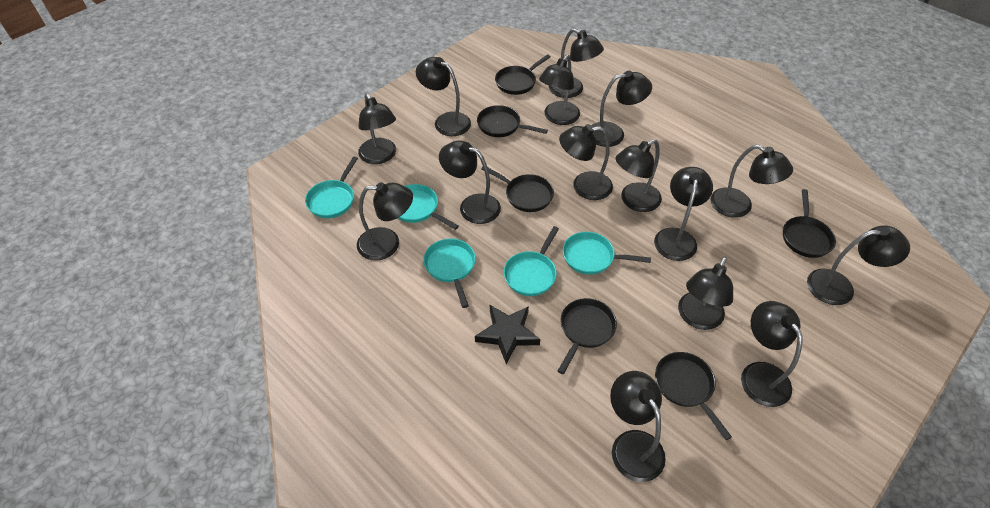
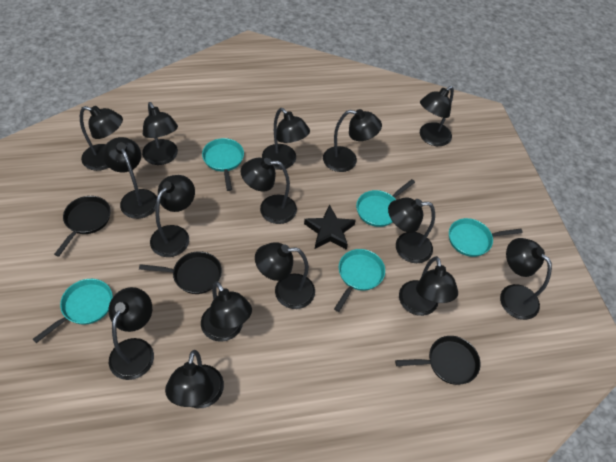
black pan: 6 -> 3

